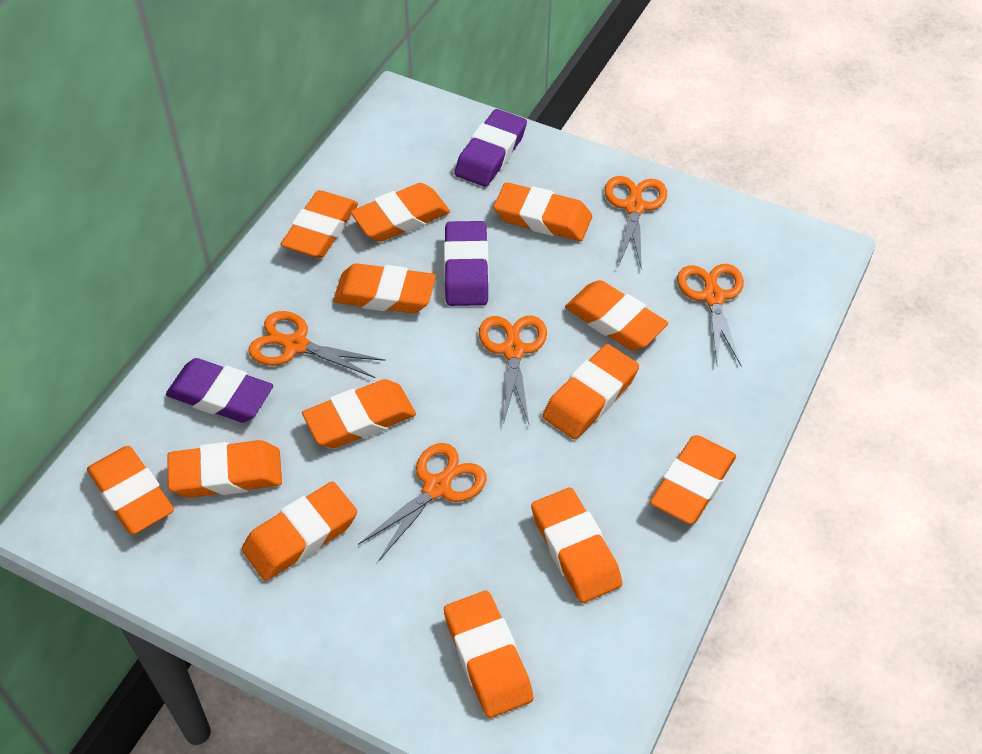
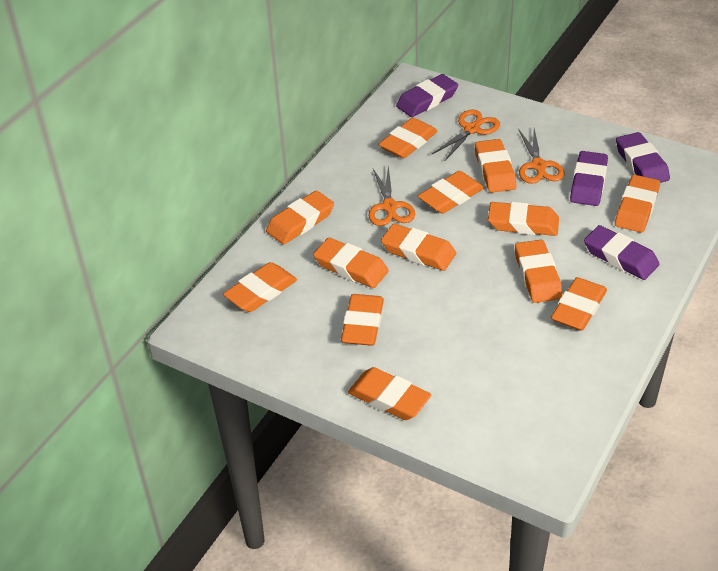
orange scissors: 5 -> 3
purple eraser: 3 -> 4

